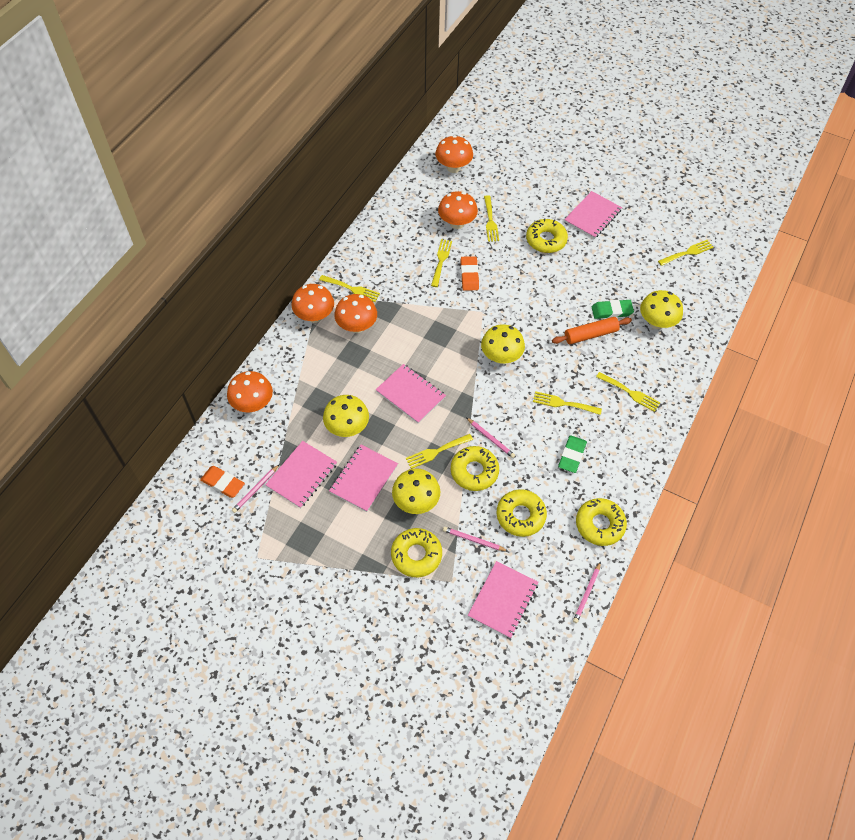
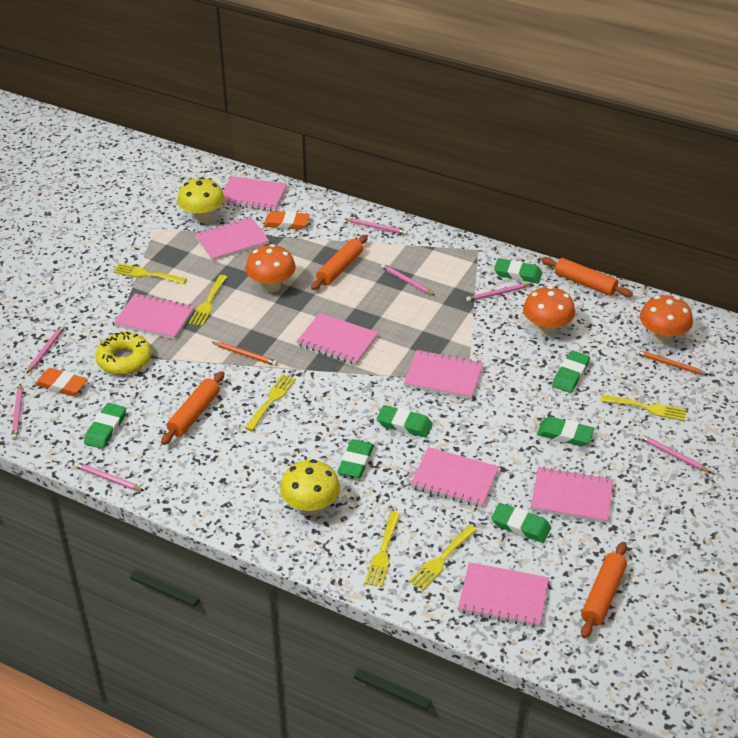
green eraser: 2 -> 7
orange mushroom: 5 -> 3
orange pencil: 0 -> 2
orange rolling pin: 1 -> 4
pink notebook: 5 -> 8
pink pencil: 4 -> 7
yellow donut: 5 -> 1
yellow fork: 7 -> 6
yellow mushroom: 4 -> 2

